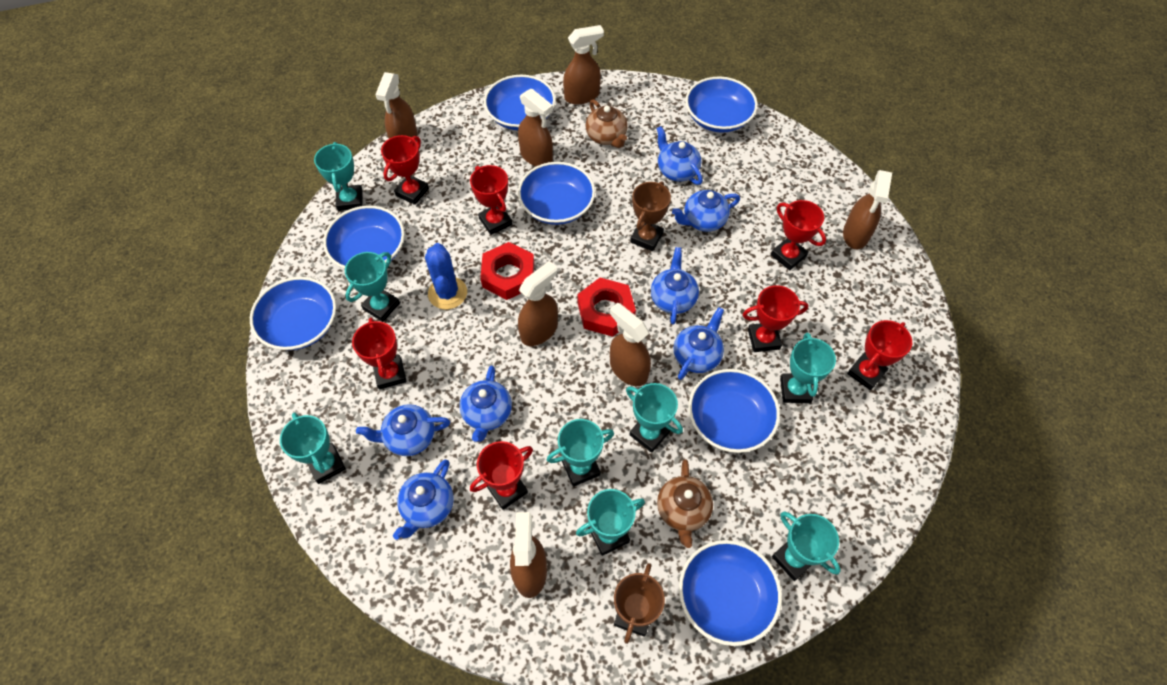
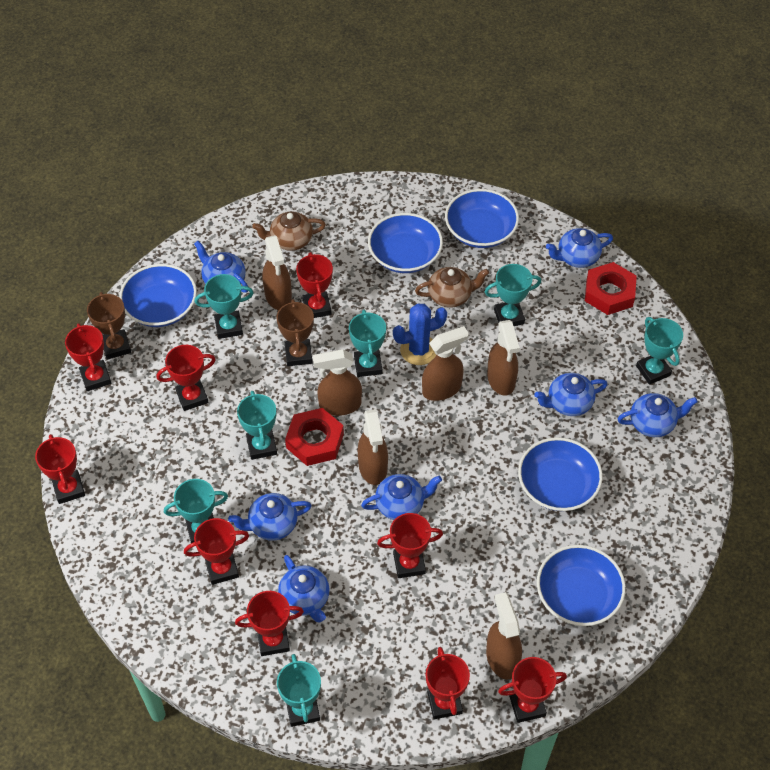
blue bowl: 7 -> 5
brown spray bottle: 7 -> 6
red trophy: 7 -> 9
turquoise trophy: 8 -> 7

